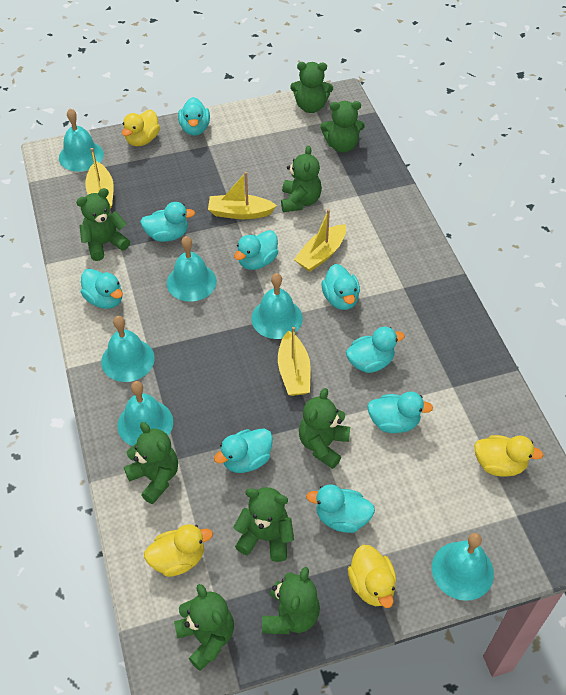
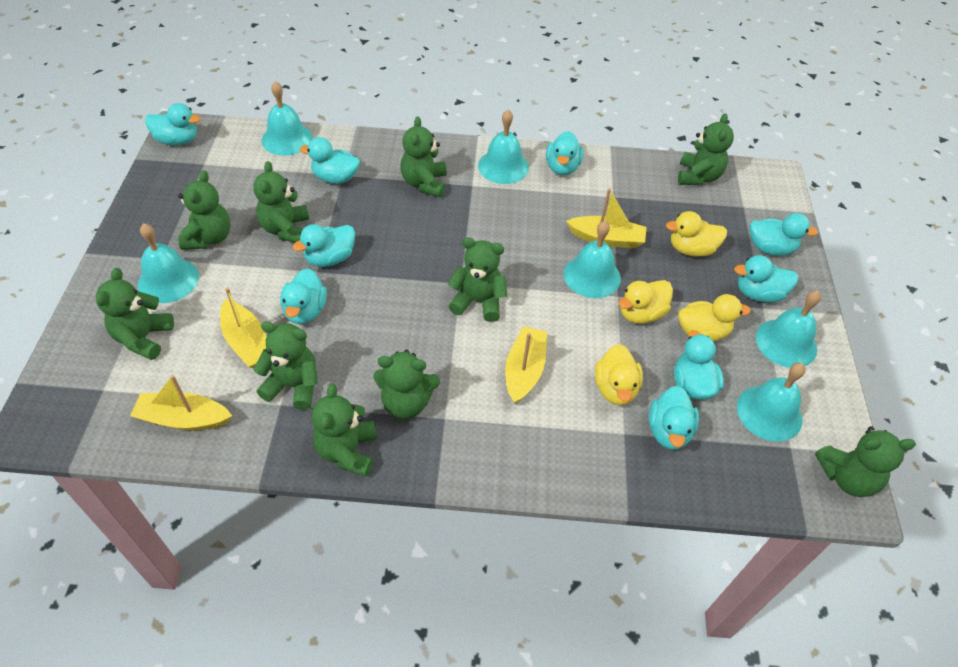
green teddy bear: 9 -> 10

